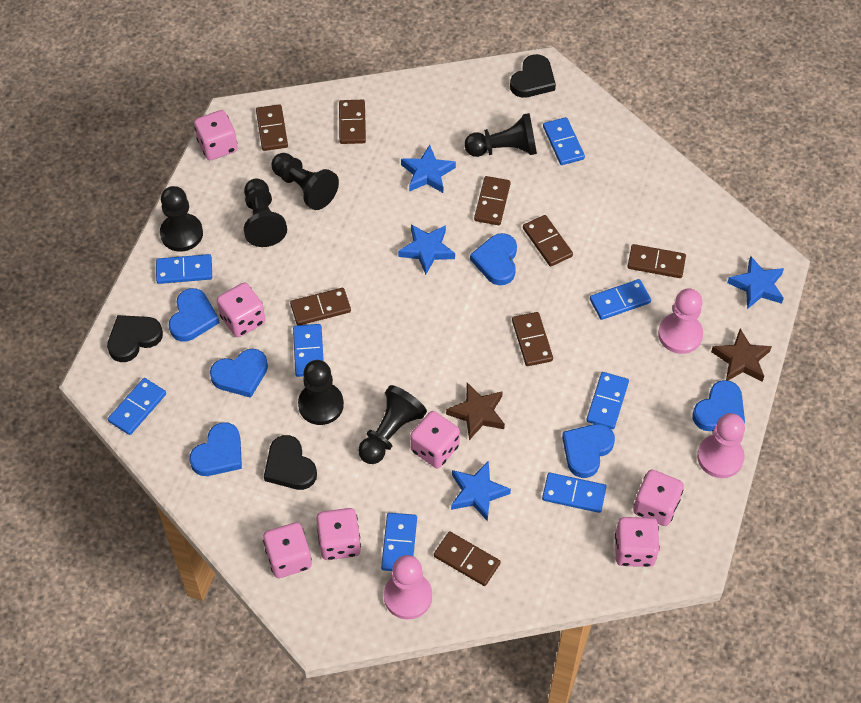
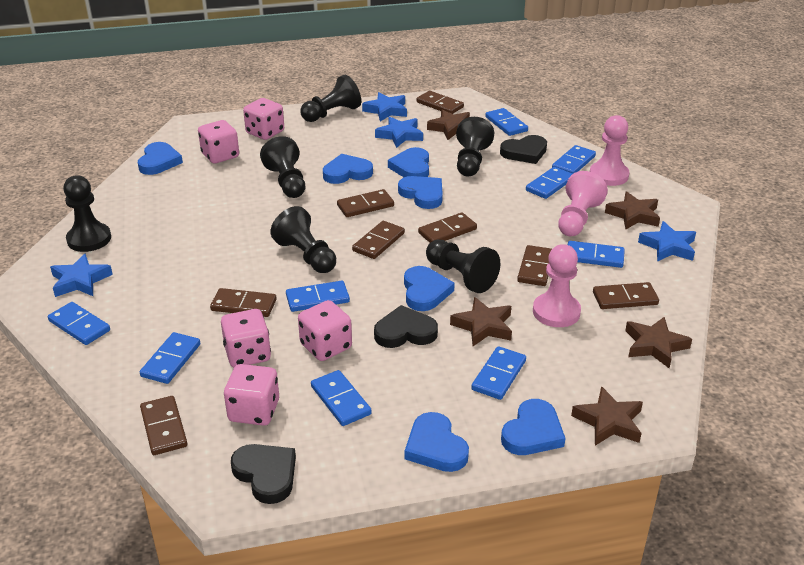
blue domino: 8 -> 9
blue heart: 6 -> 7
brown star: 2 -> 5
pink dice: 7 -> 5

